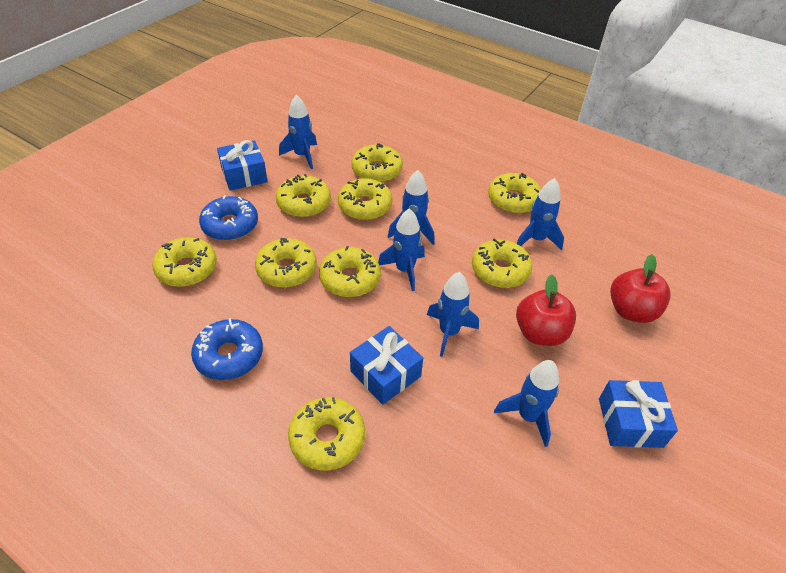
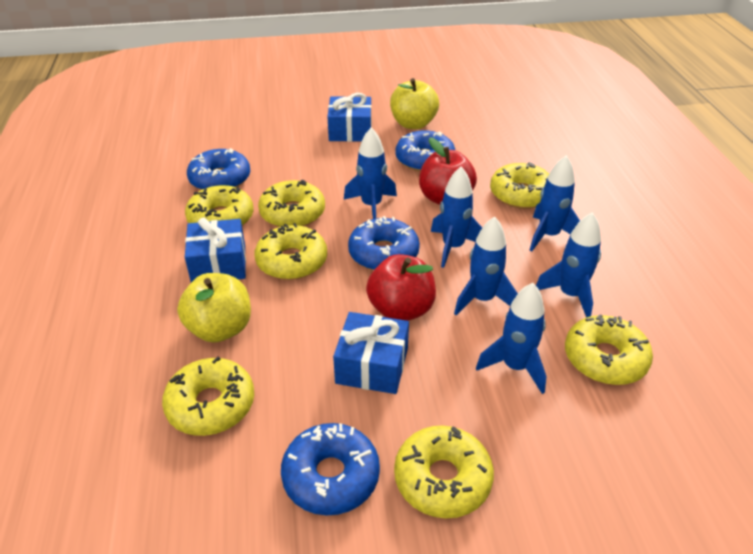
blue donut: 2 -> 4
yellow apple: 0 -> 2
yellow donut: 9 -> 7

